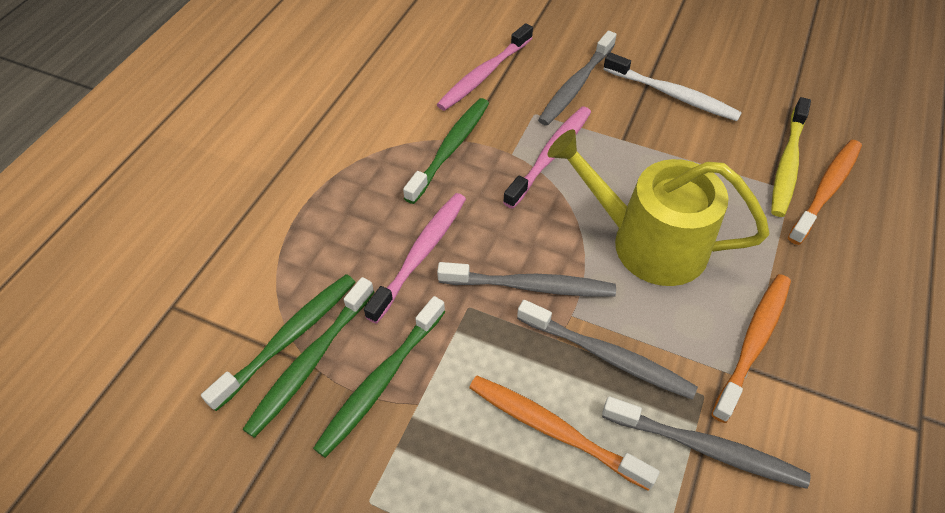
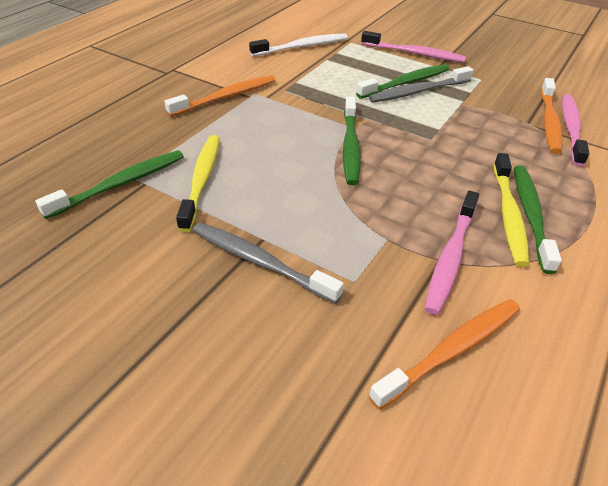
grey toothbrush: 4 -> 2
yellow toothbrush: 1 -> 2
yellow watering can: 1 -> 0

